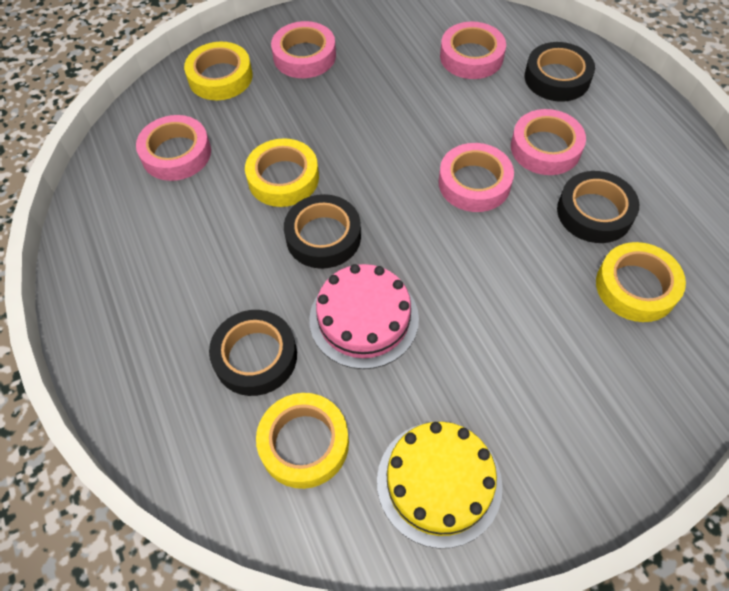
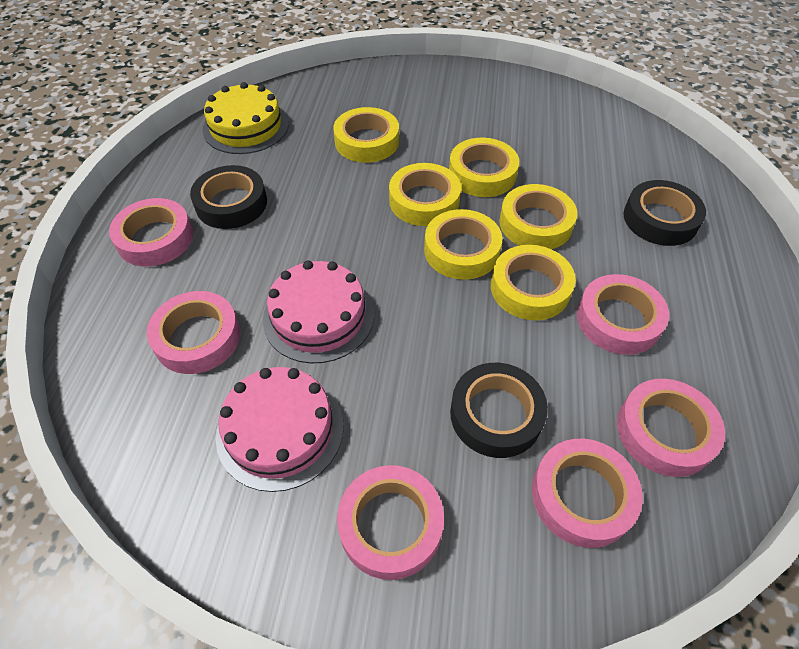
black tape: 4 -> 3
pink cake: 1 -> 2
pink tape: 5 -> 6
yellow tape: 4 -> 6

